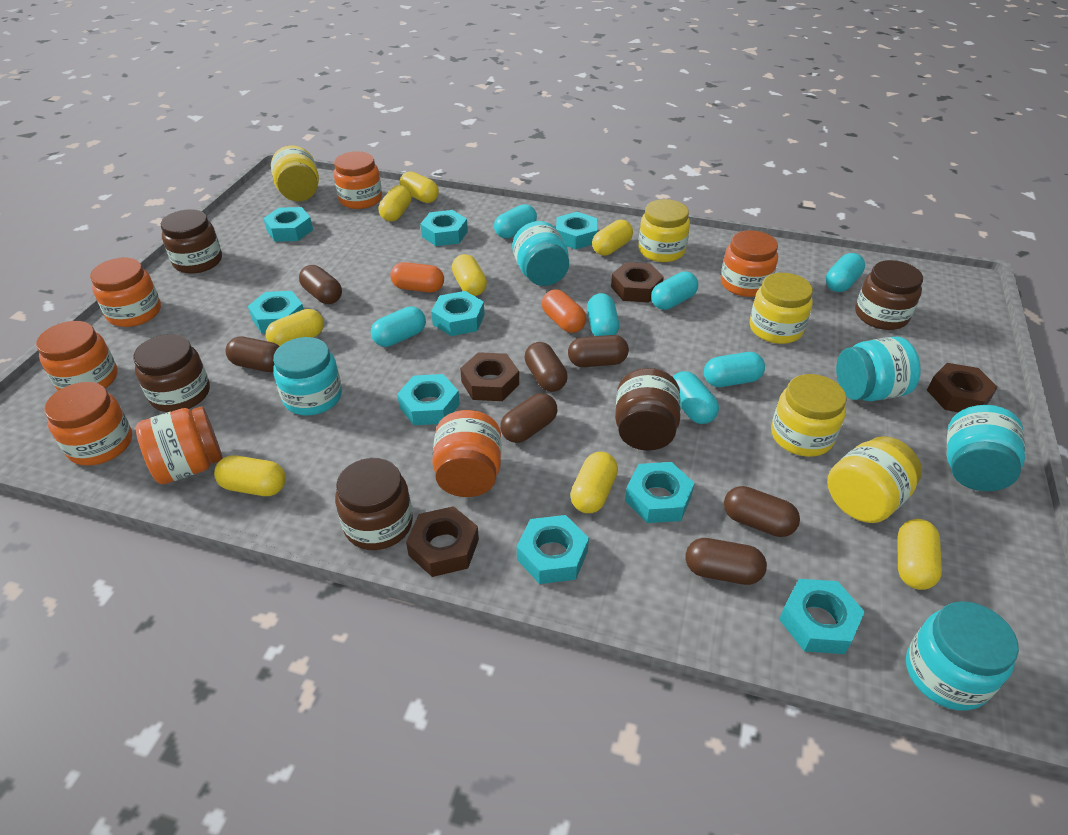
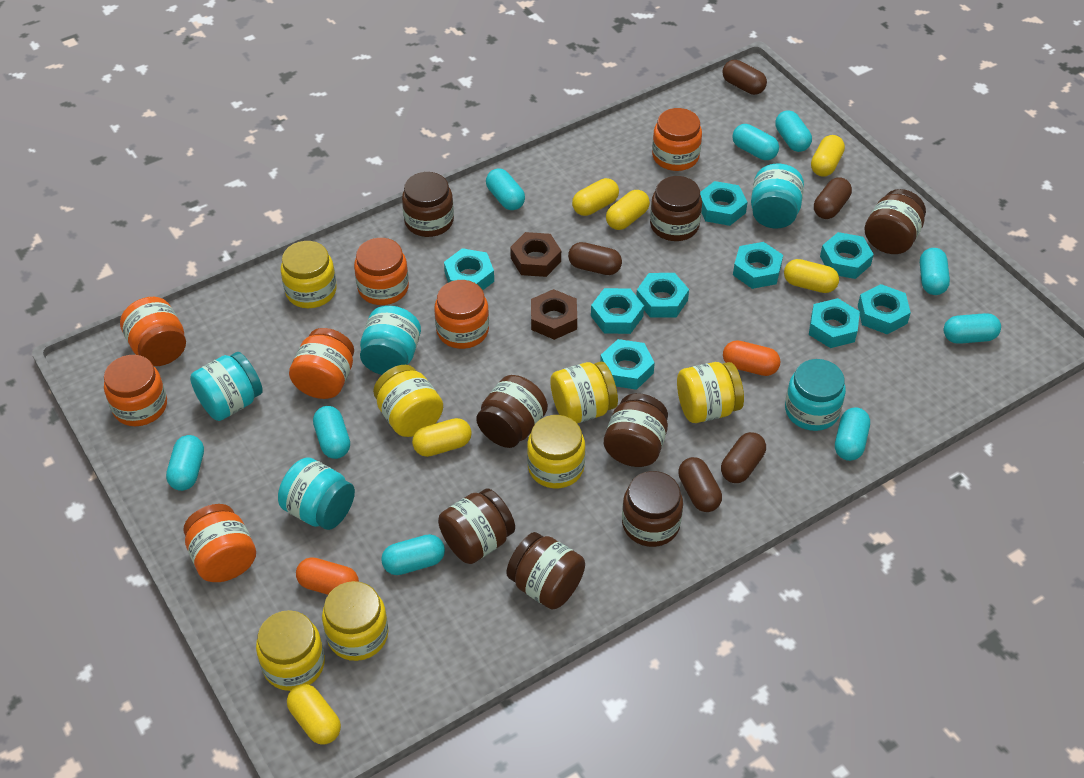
brown capsule: 7 -> 5
brown jar: 5 -> 8
brown nut: 4 -> 2
turquoise capsule: 7 -> 9
yellow capsule: 8 -> 6
yellow jar: 5 -> 7

